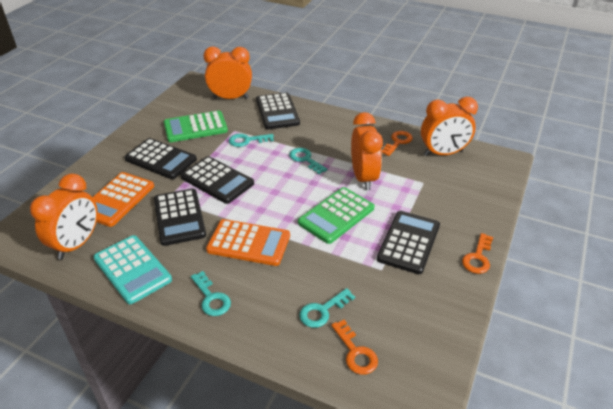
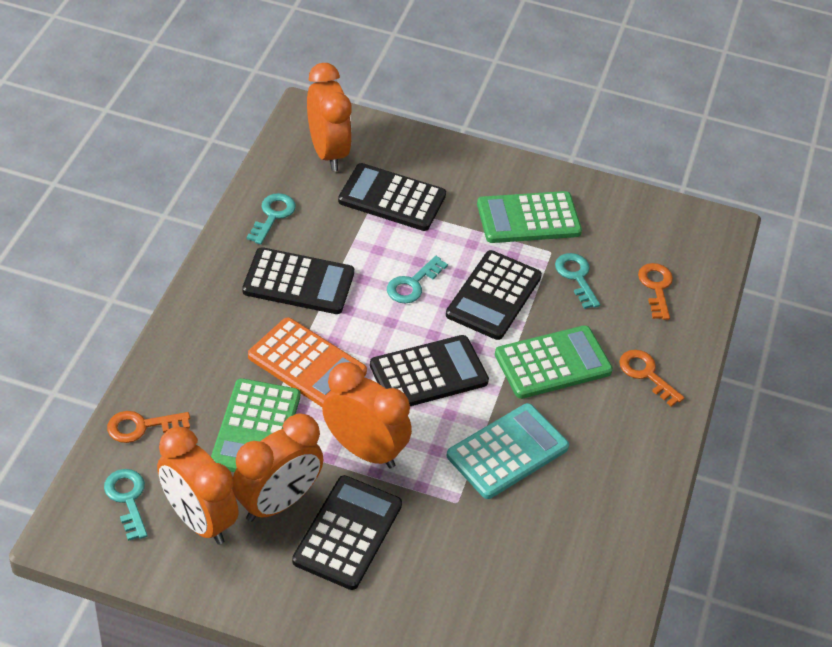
green calculator: 2 -> 3
orange calculator: 2 -> 1

